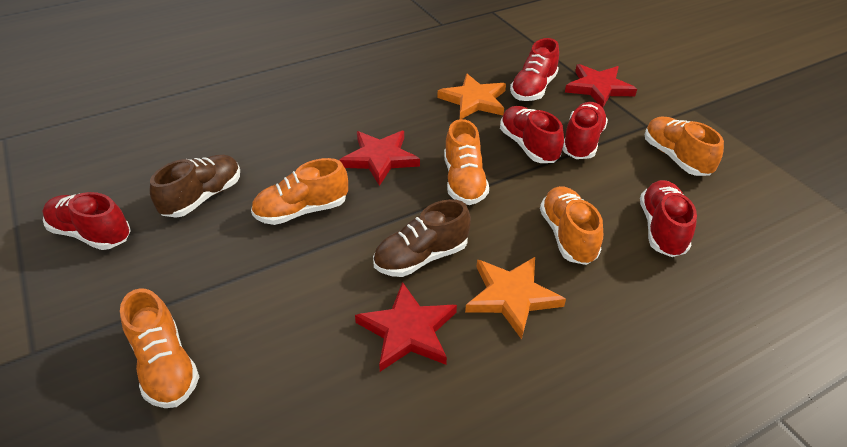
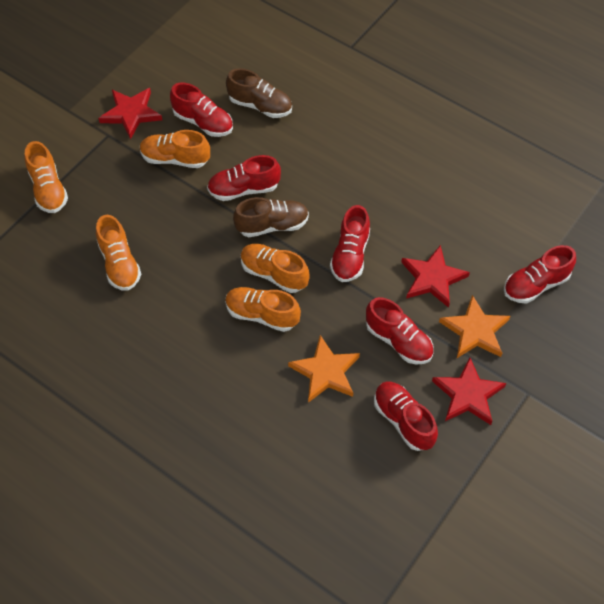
red shoe: 5 -> 6

